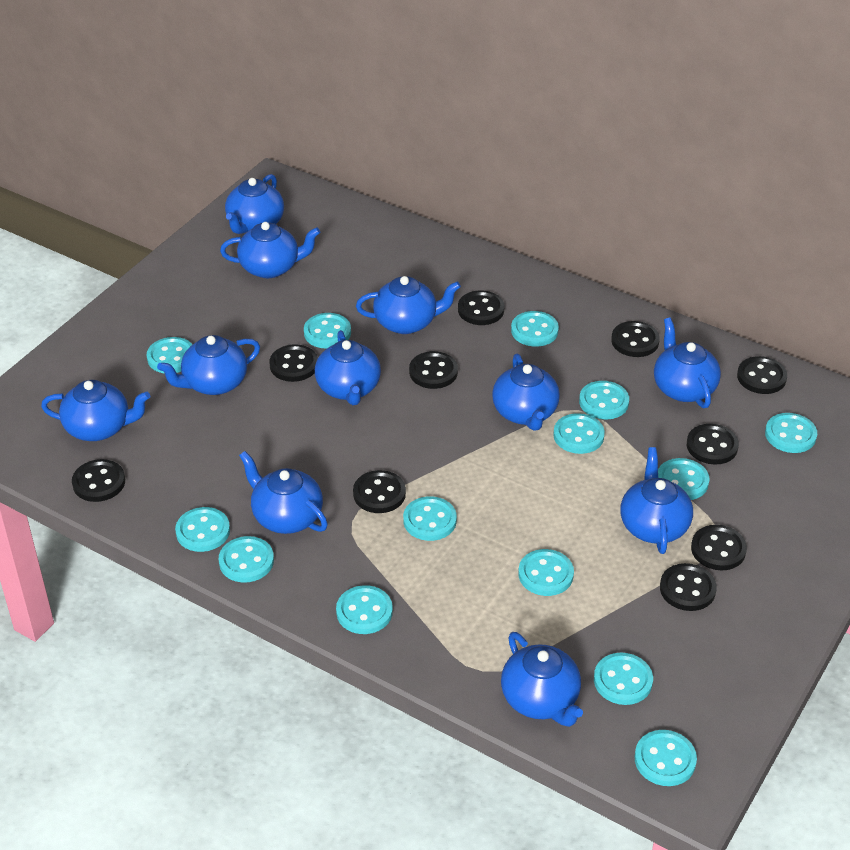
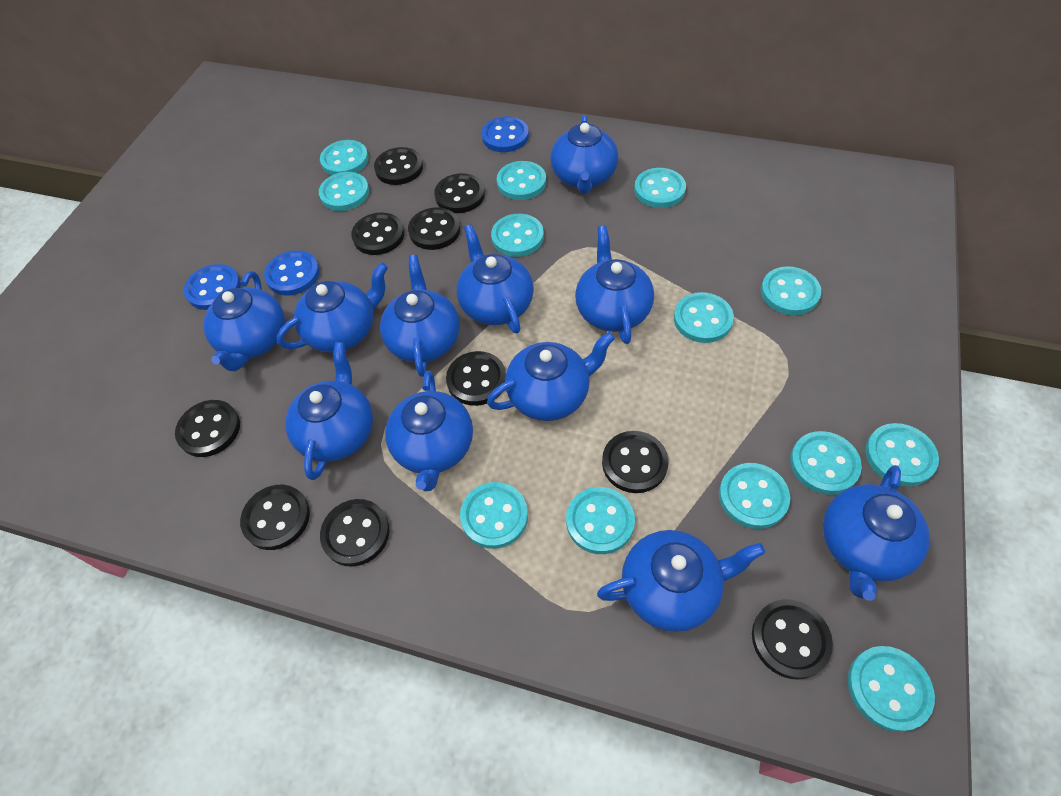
blue button: 0 -> 3
turquoise button: 14 -> 13

